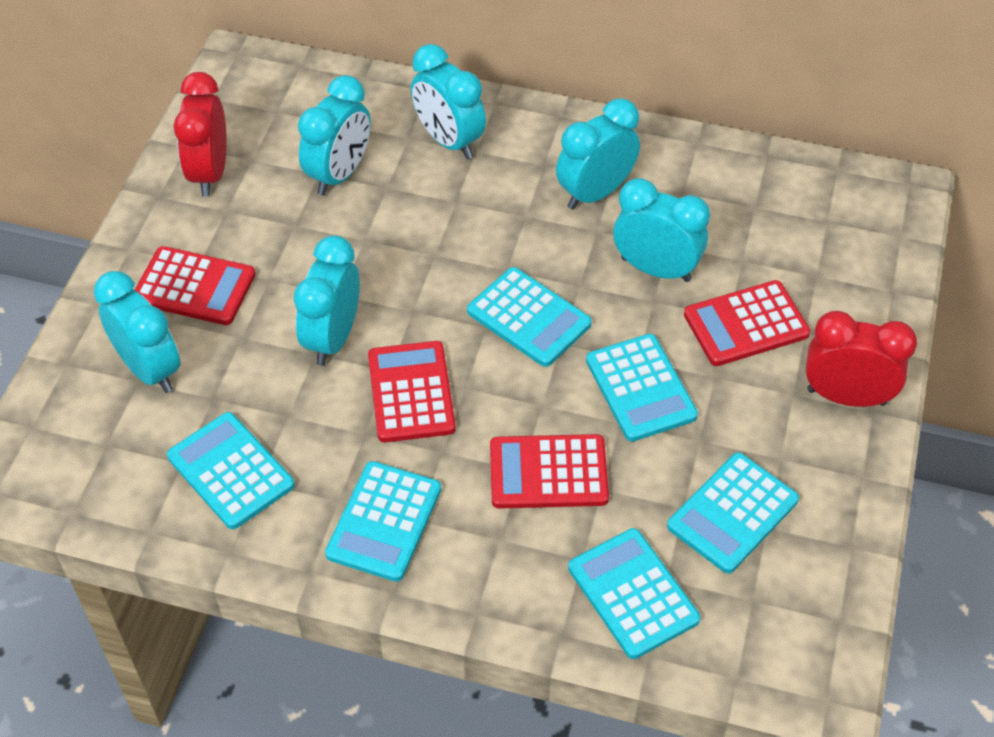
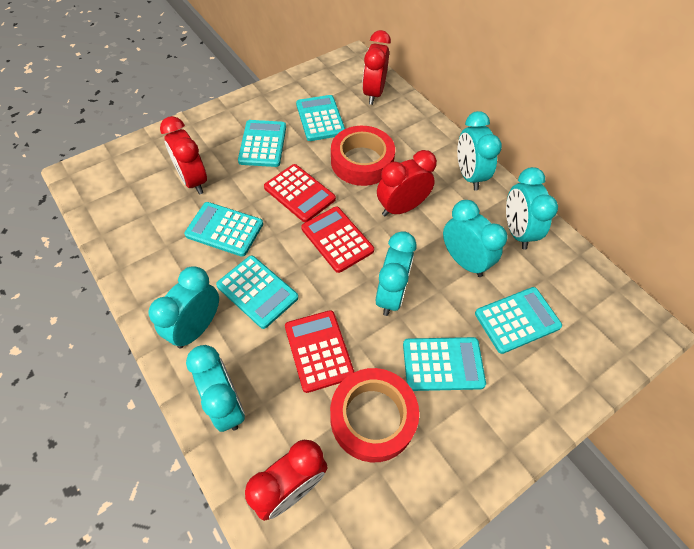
red calculator: 4 -> 3
red clock: 2 -> 4
red tape: 0 -> 2

